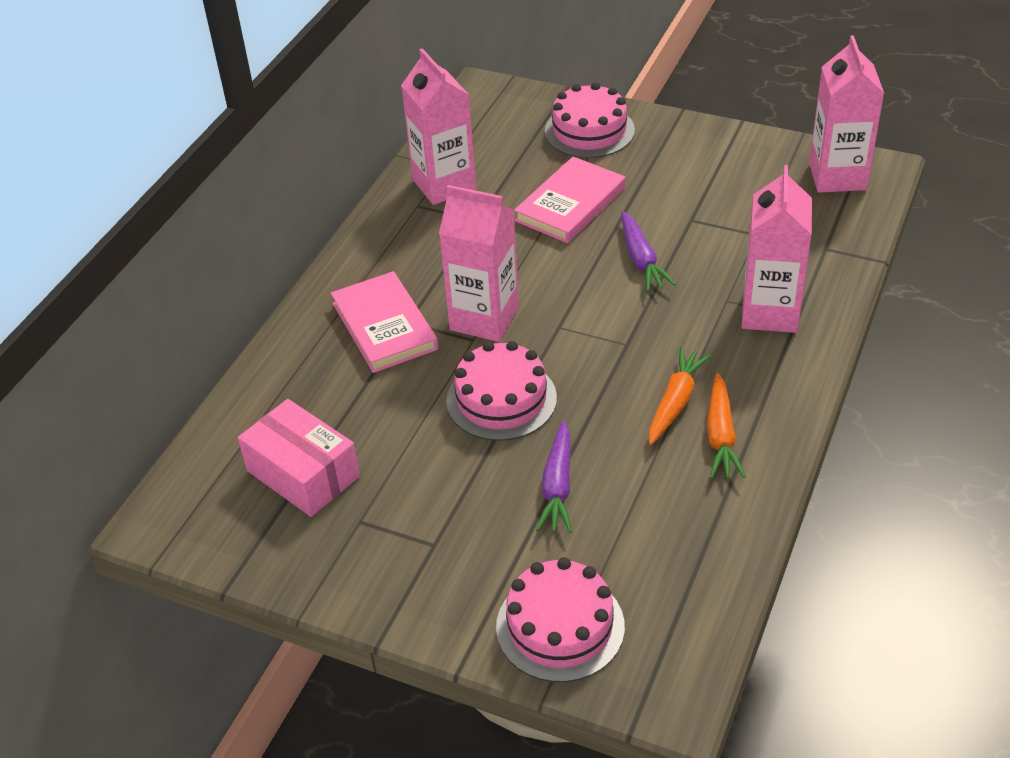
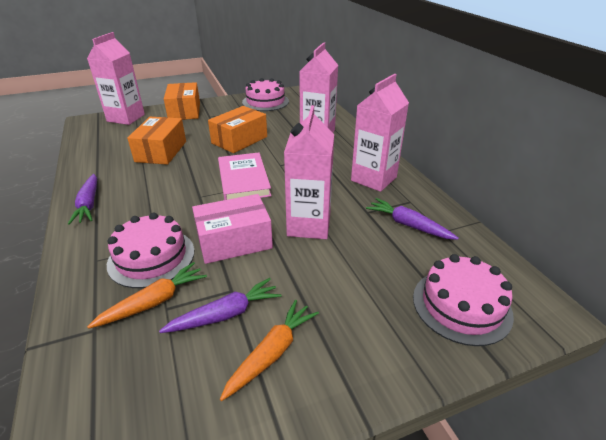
orange box: 0 -> 3
pink book: 2 -> 1
purple carrot: 2 -> 3

